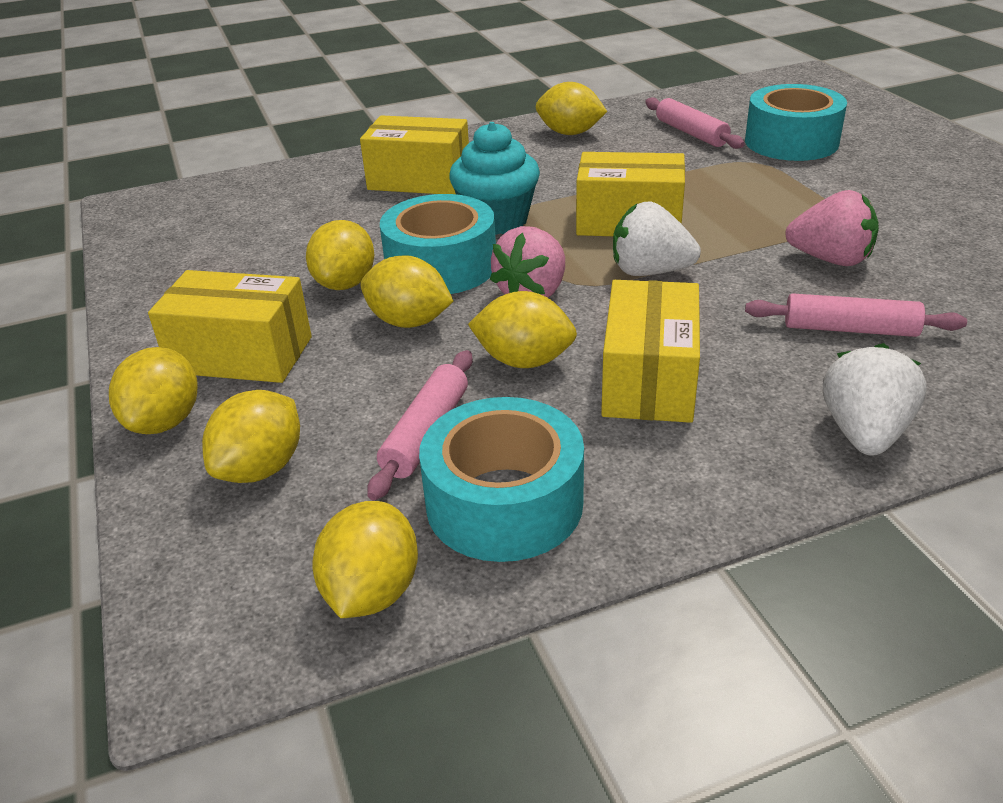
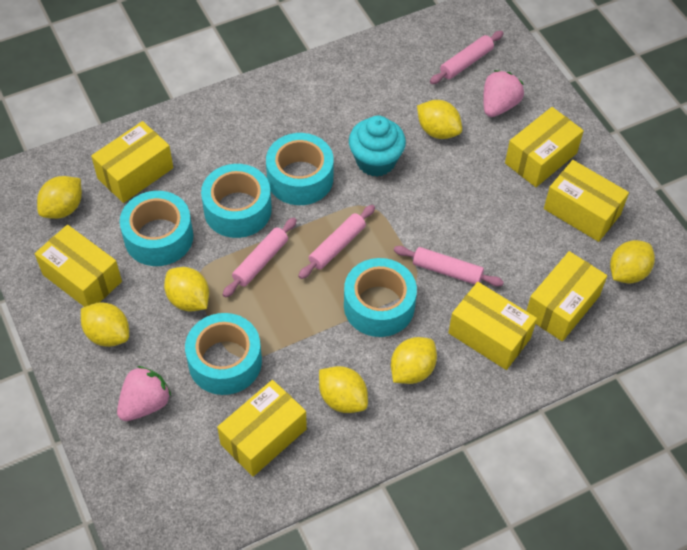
pink rolling pin: 3 -> 4
turquoise tape: 3 -> 5
white strawberry: 2 -> 0
yellow box: 4 -> 7

